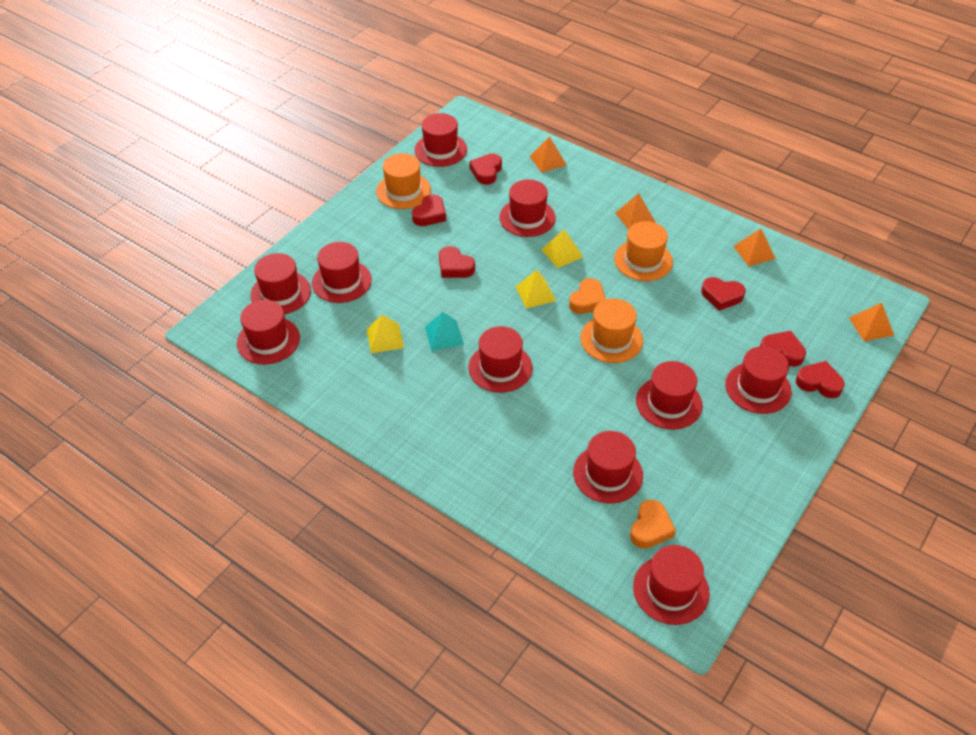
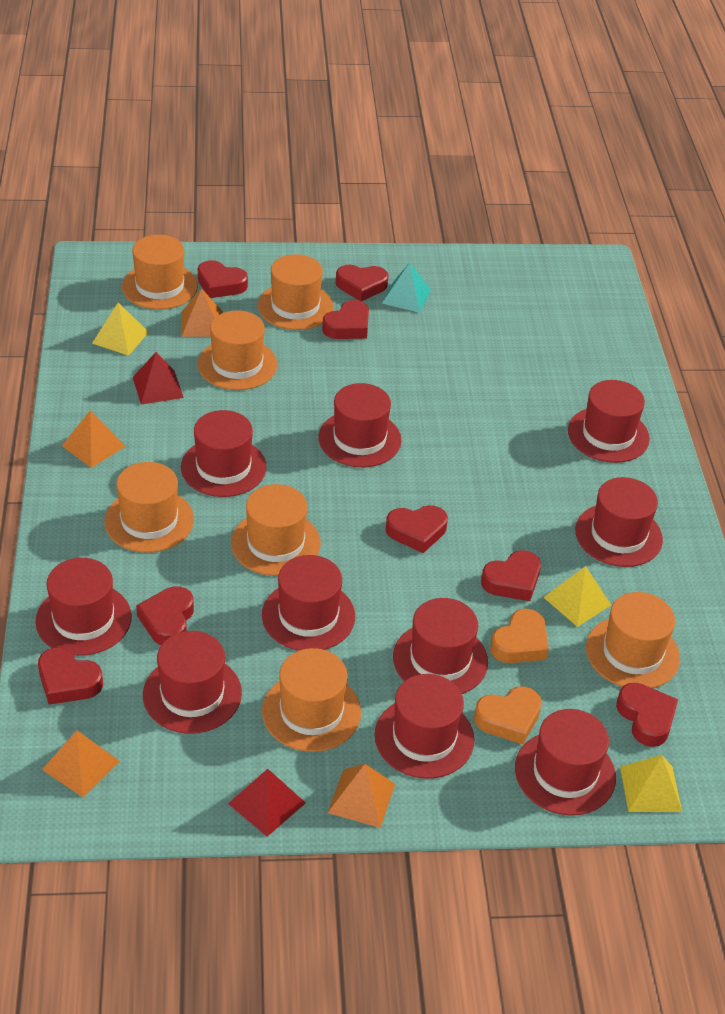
orange hat: 3 -> 7
red heart: 6 -> 8
red pyramid: 0 -> 2

